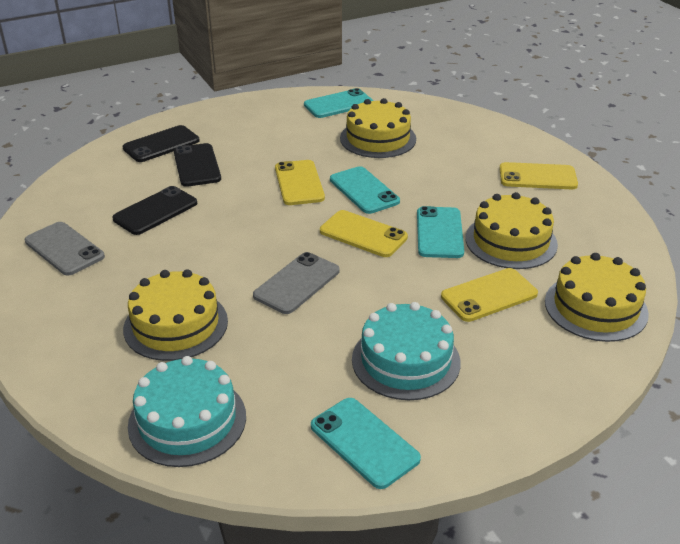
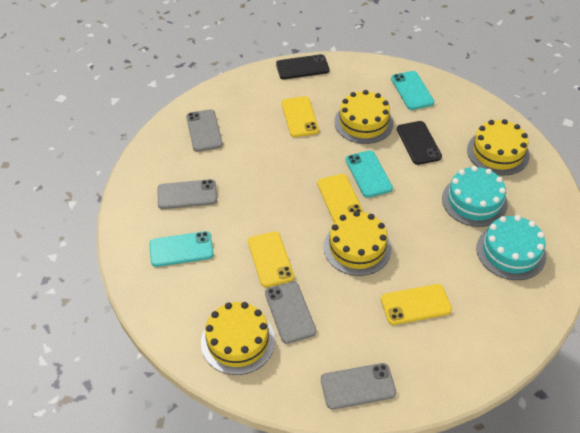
black phone: 3 -> 2
grey phone: 2 -> 4
turquoise phone: 4 -> 3

